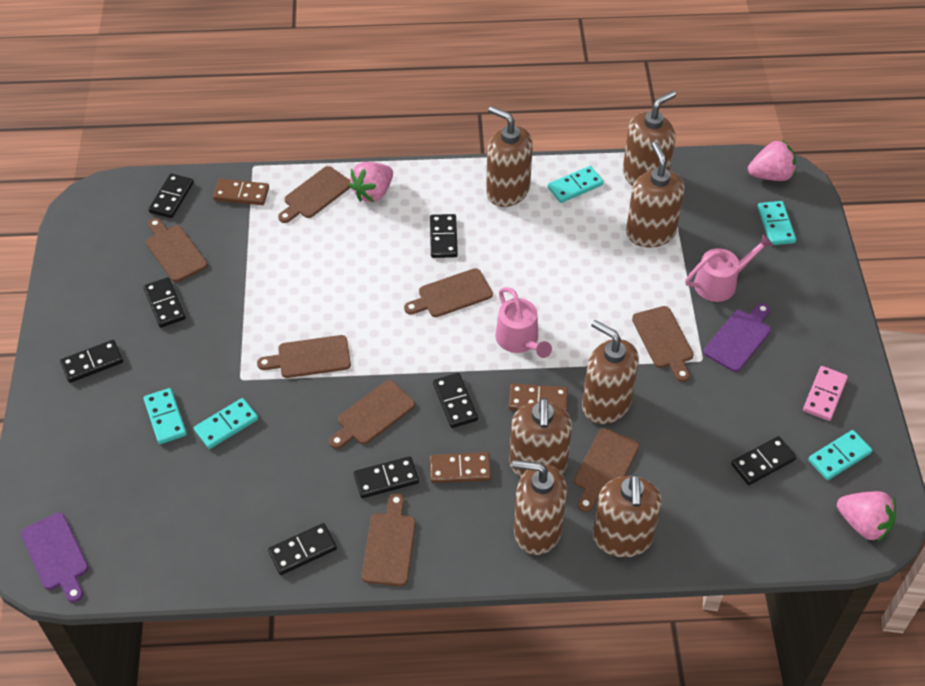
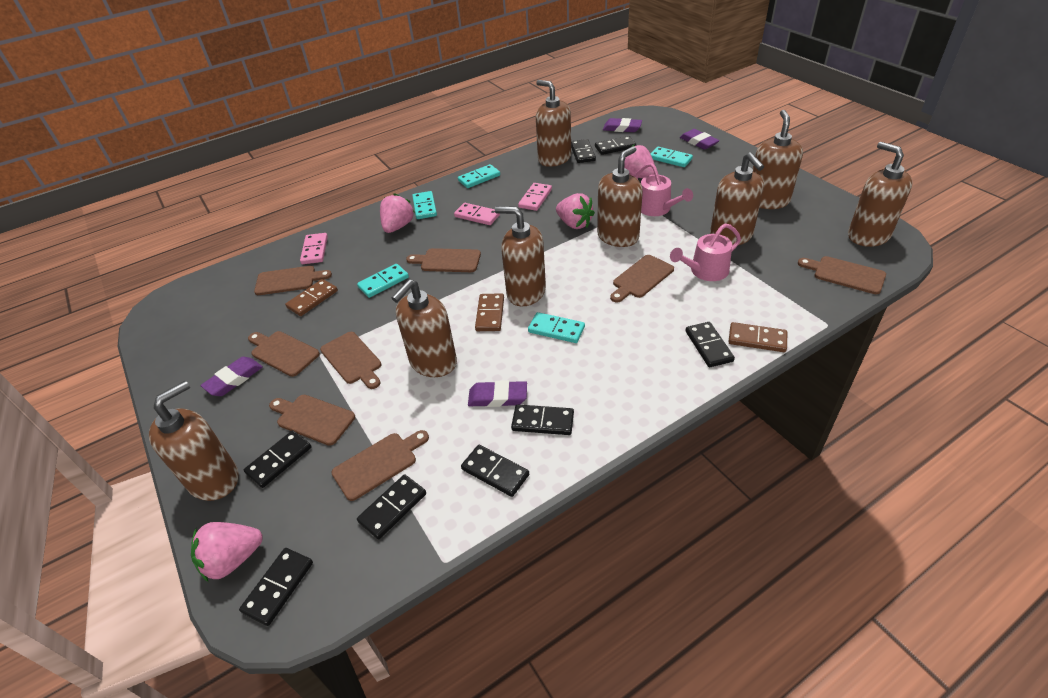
brown soap dispenser: 7 -> 8
pink domino: 1 -> 3
pink strawberry: 3 -> 4
purple cutting board: 2 -> 0
purple eraser: 0 -> 4

